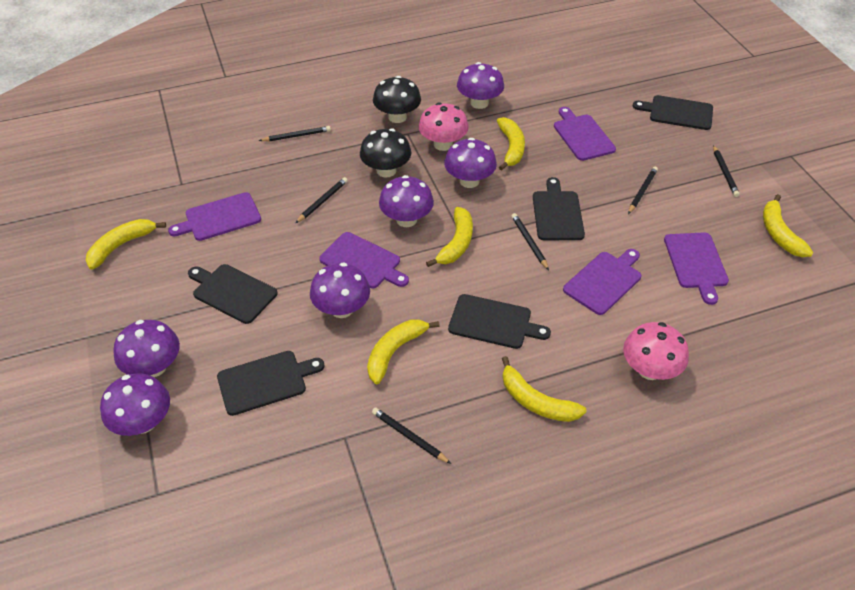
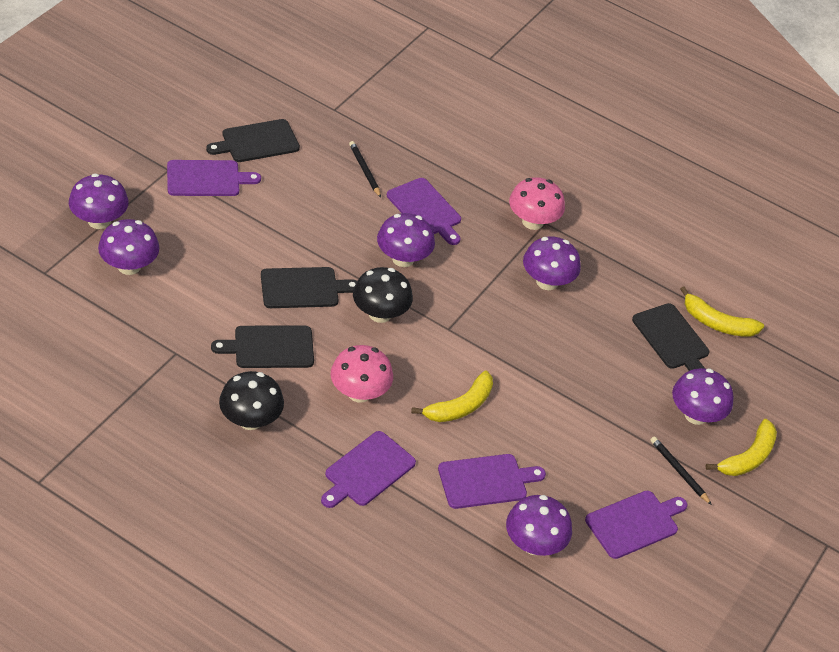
black cutting board: 5 -> 4
black pencil: 6 -> 2
yellow banana: 6 -> 3

